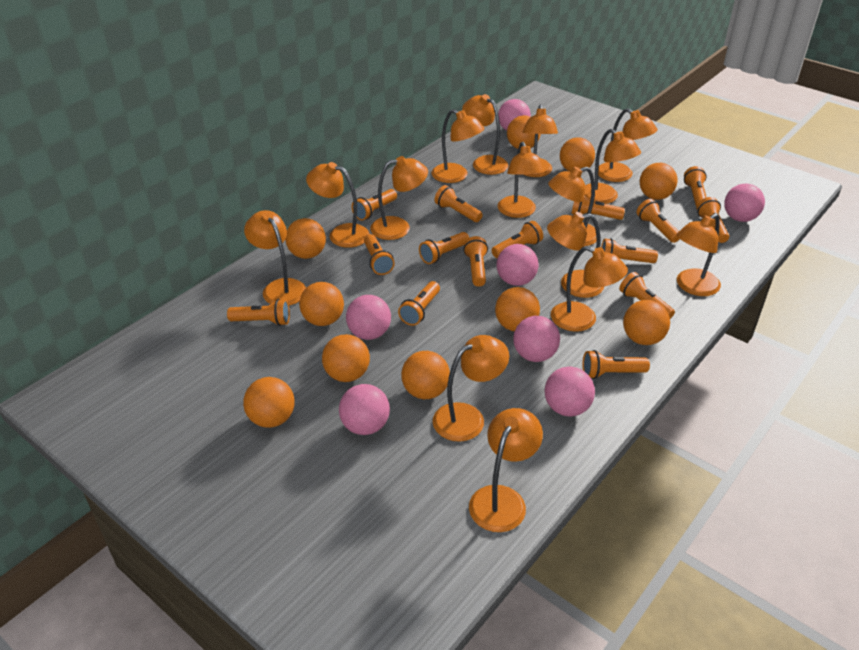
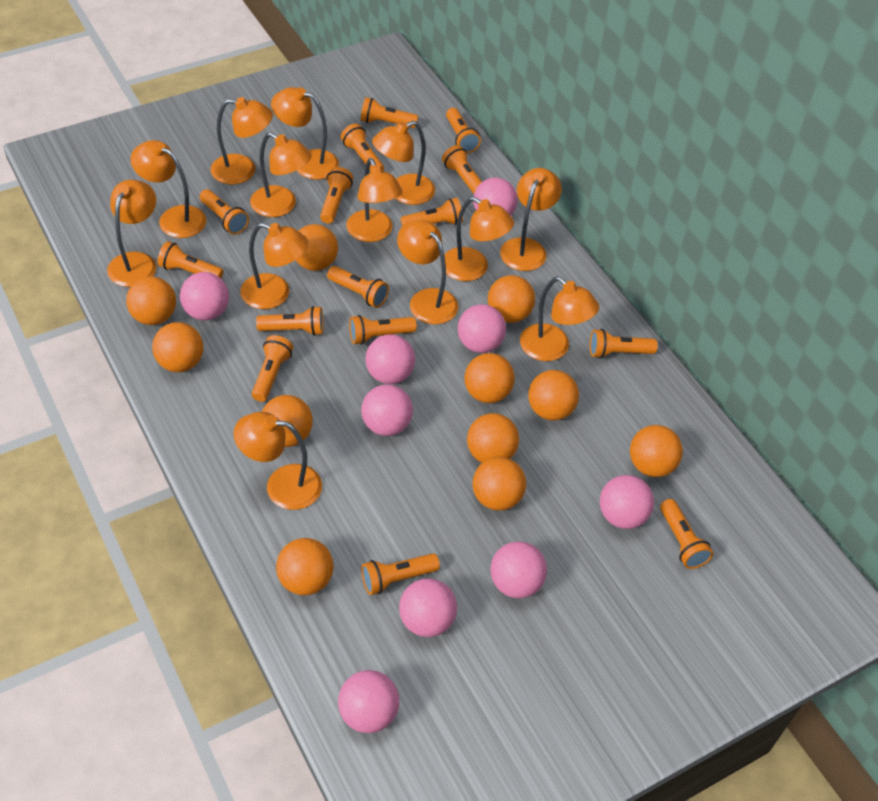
orange ball: 10 -> 11
orange lamp: 15 -> 13
pink ball: 7 -> 9

